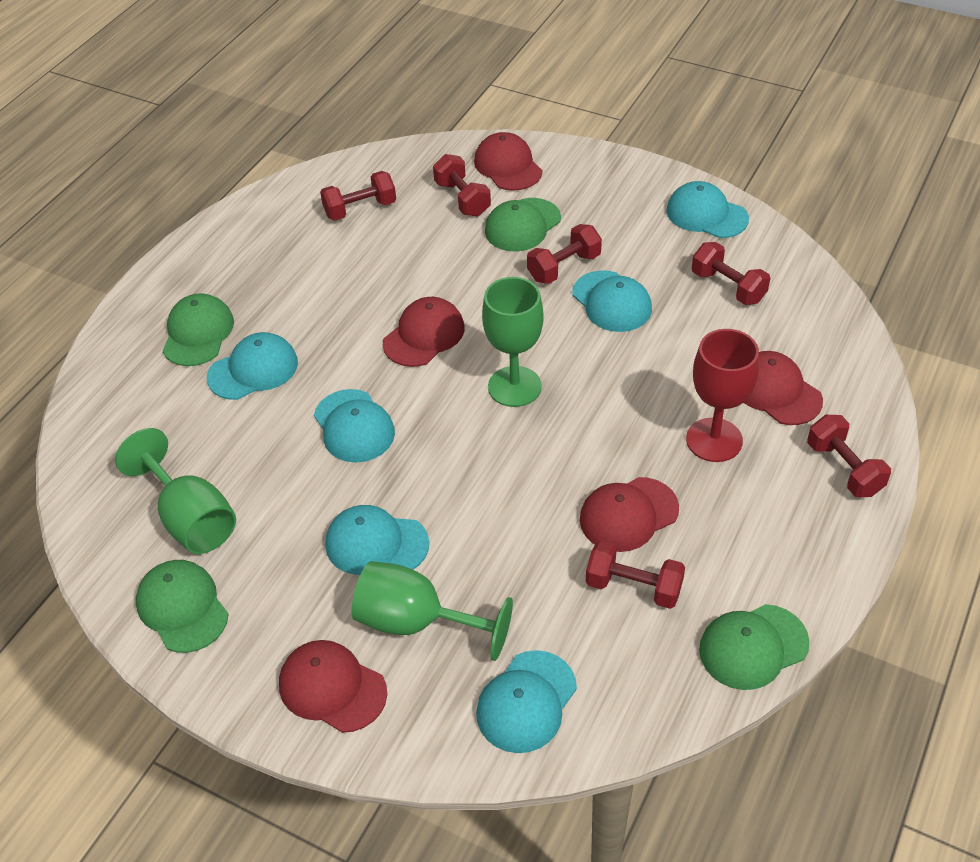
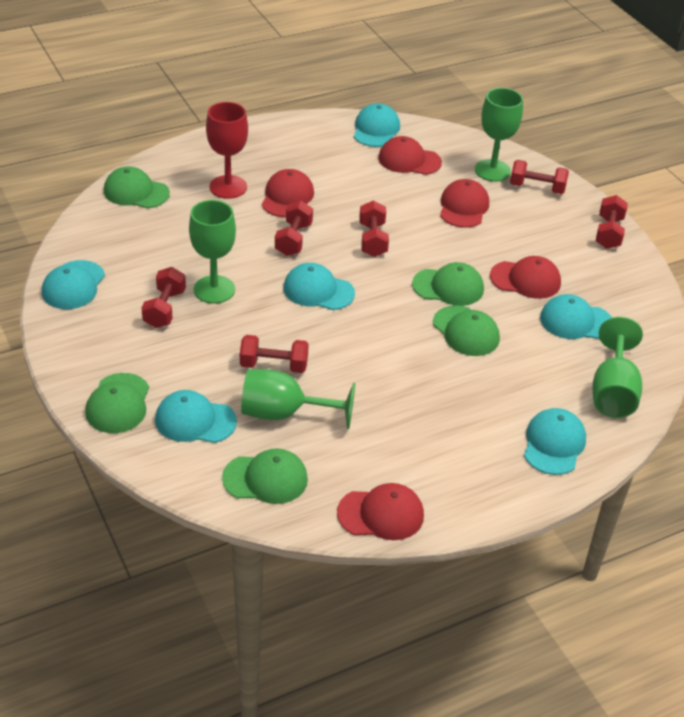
green cap: 4 -> 5
green goblet: 3 -> 4

